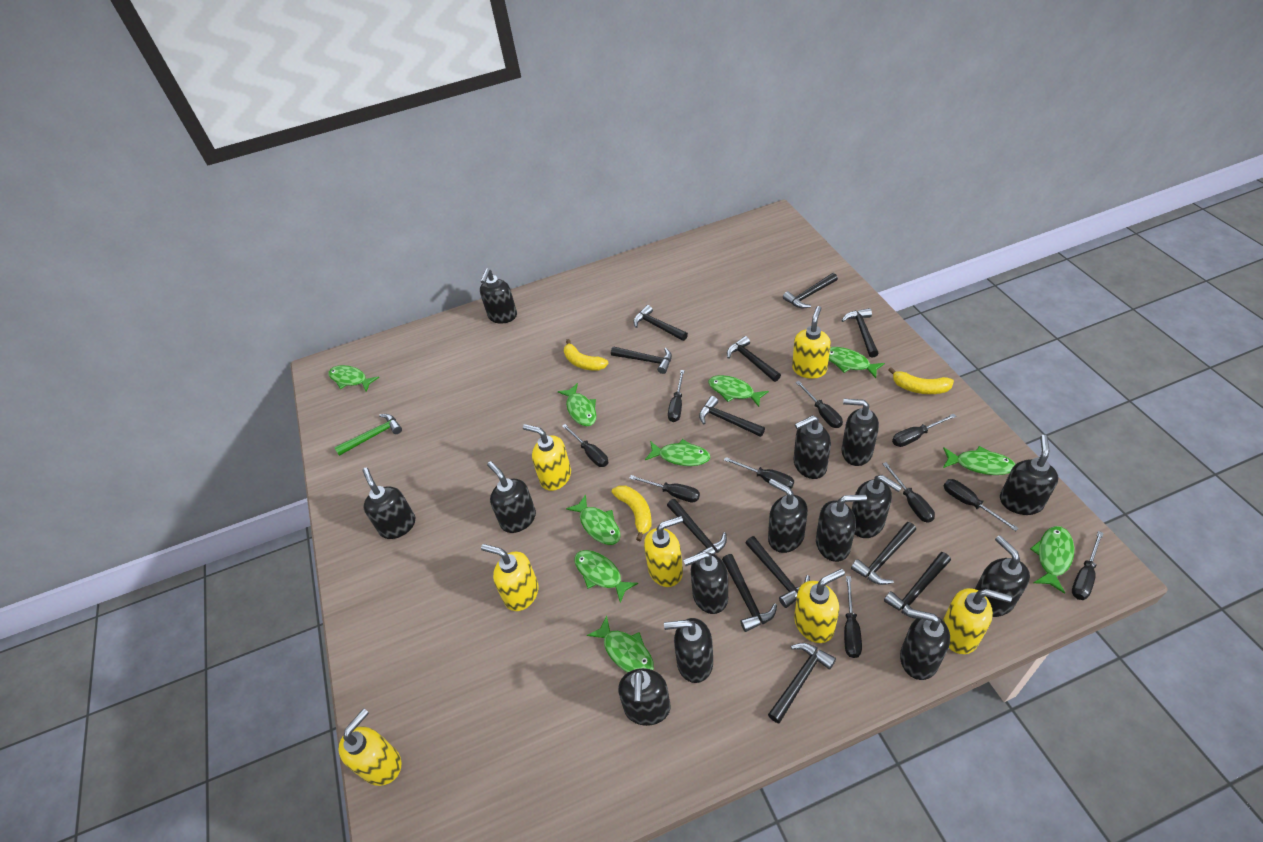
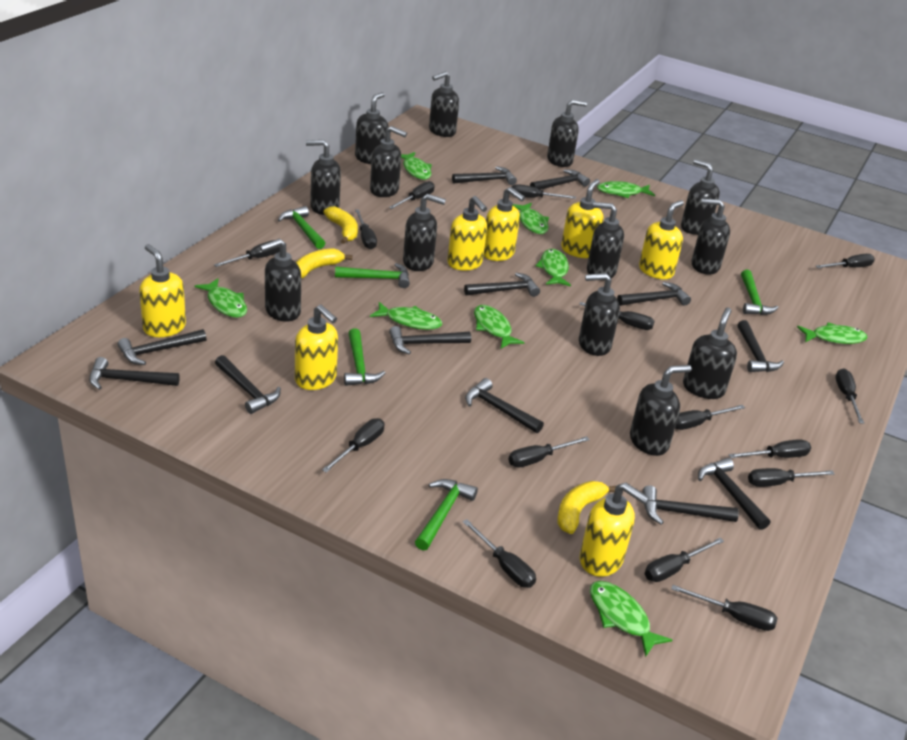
black screwdriver: 10 -> 15
black soap dispenser: 14 -> 13
green fish: 10 -> 9
green hammer: 1 -> 5

